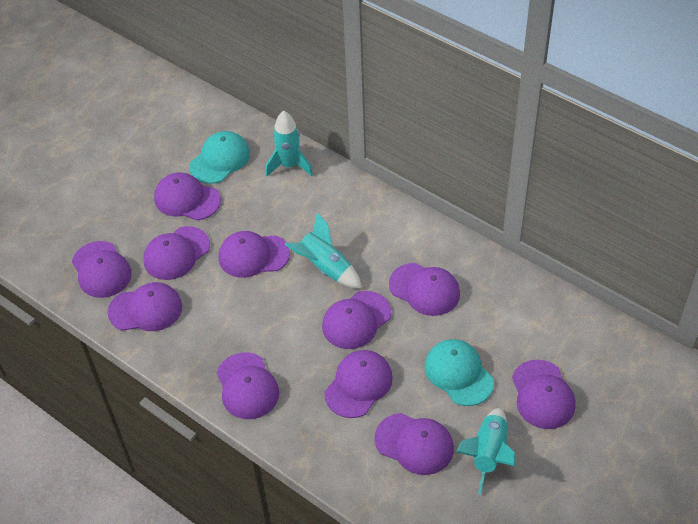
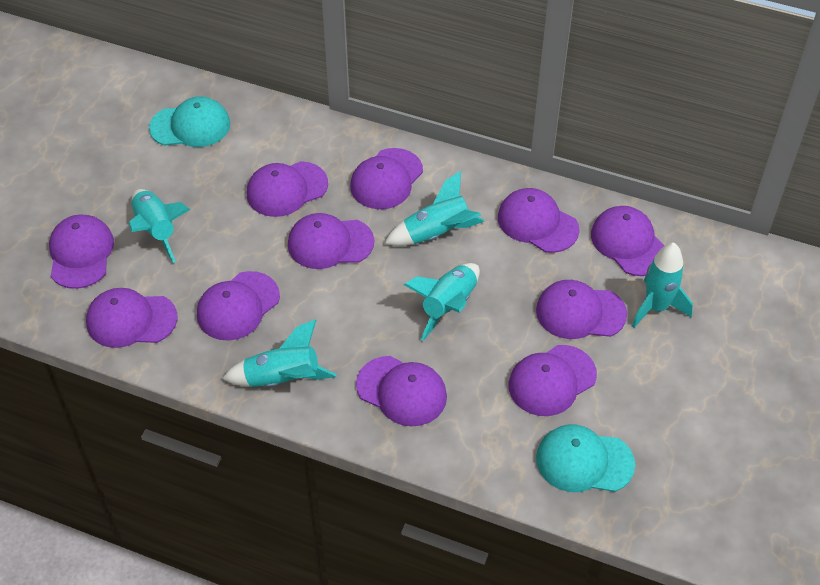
turquoise rocket: 3 -> 5

